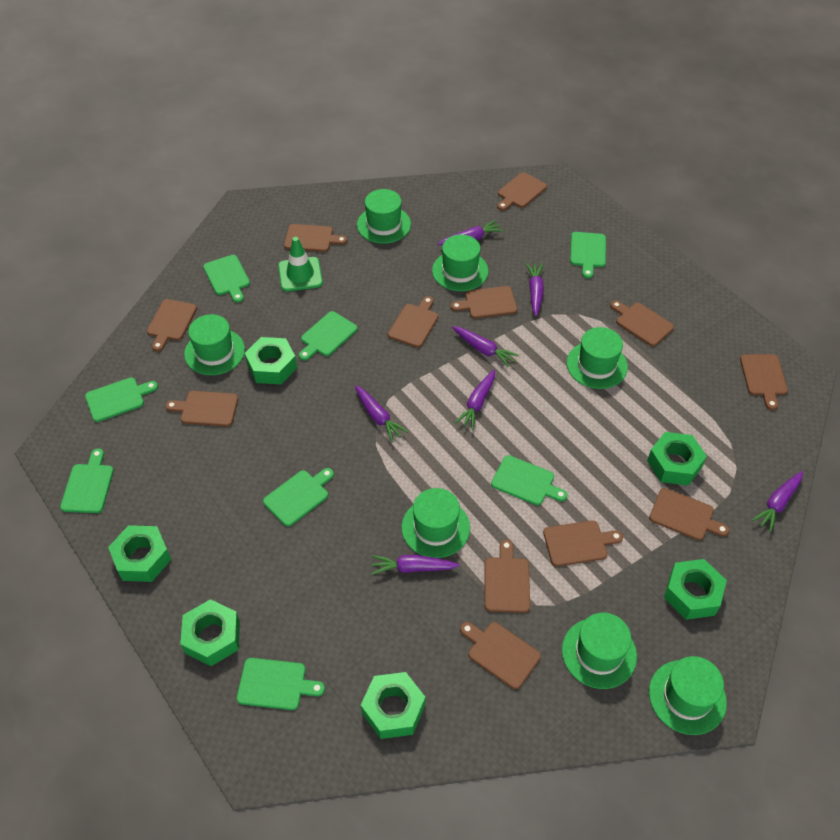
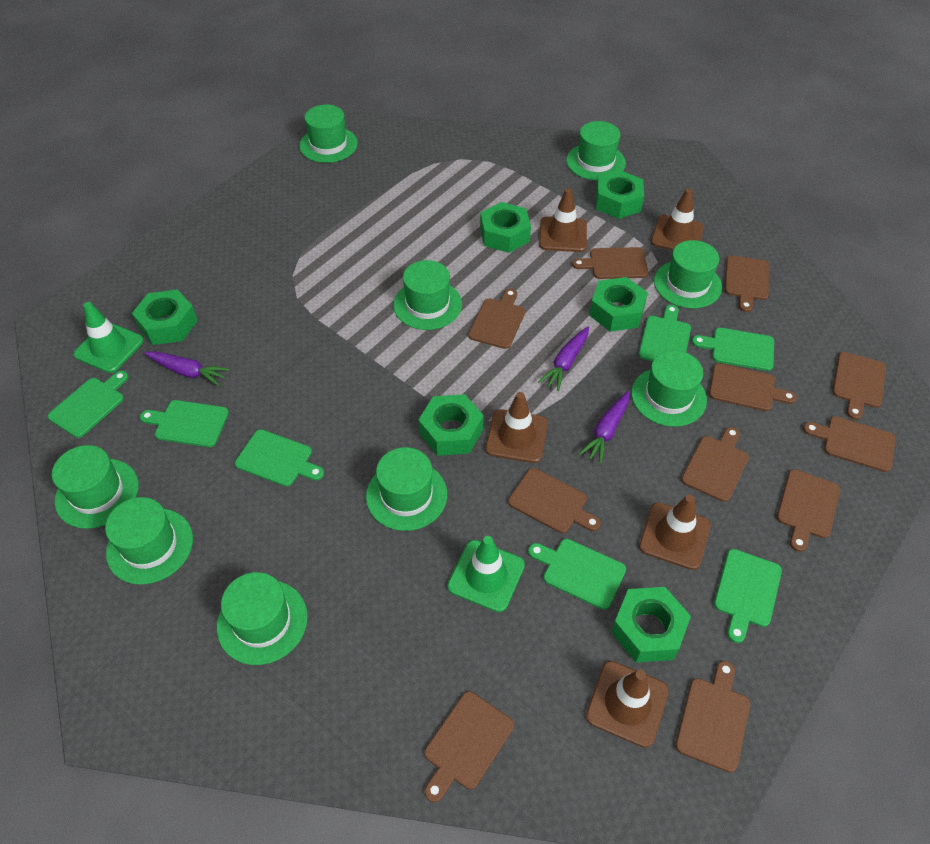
brown cutting board: 12 -> 11
brown traffic cone: 0 -> 5
green cutting board: 8 -> 7
green hat: 7 -> 9
green traffic cone: 1 -> 2
purple carrot: 7 -> 3

